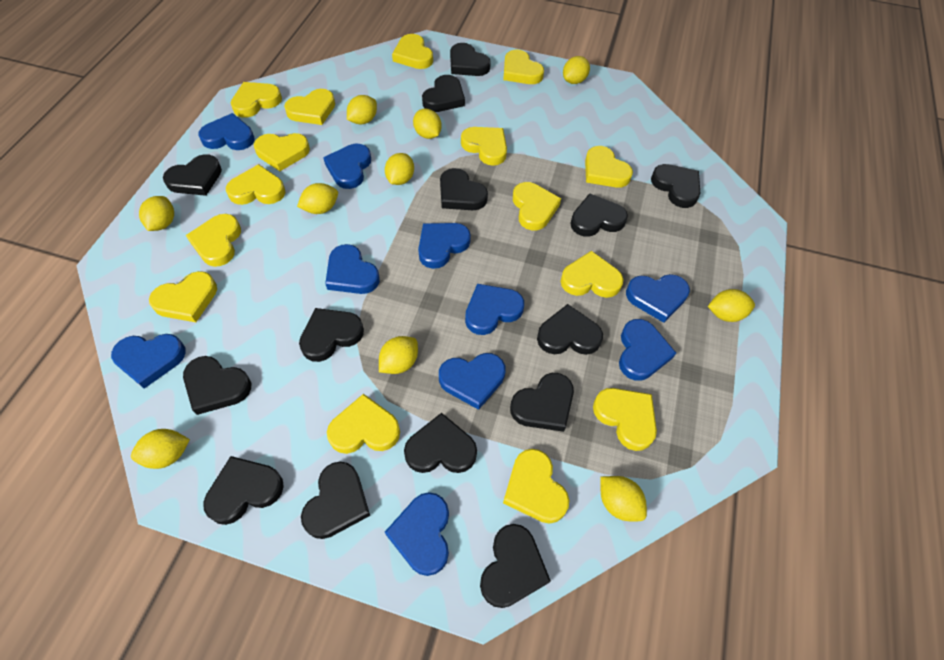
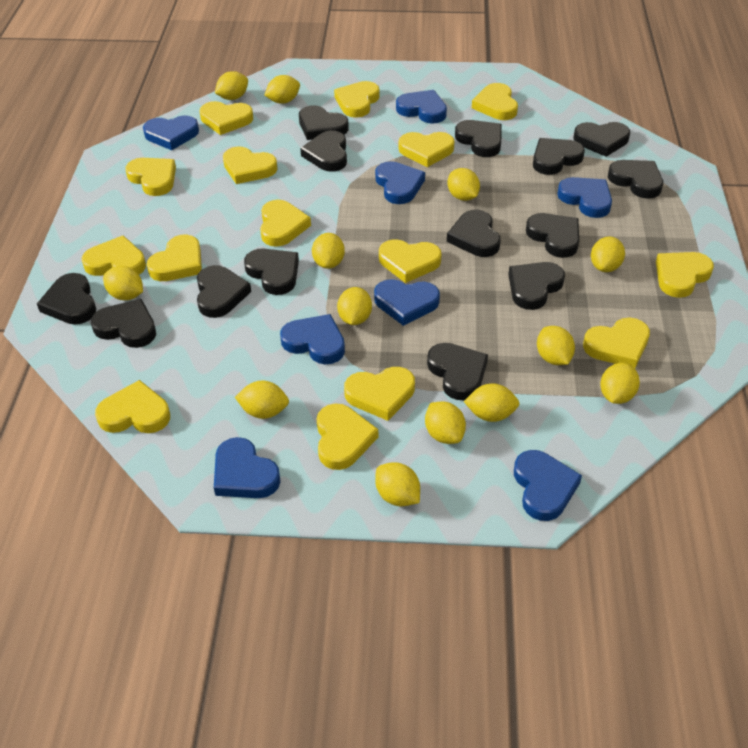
blue heart: 10 -> 8
yellow lemon: 10 -> 13

